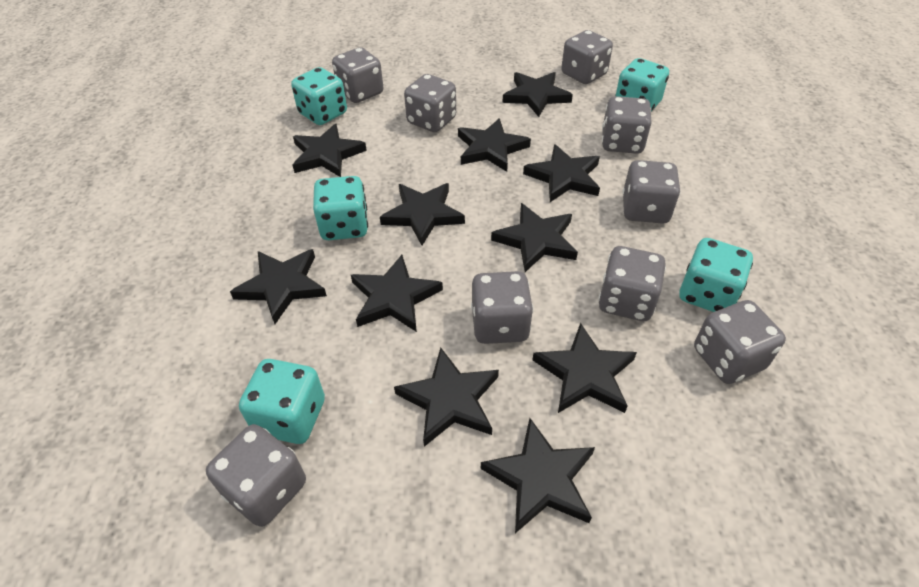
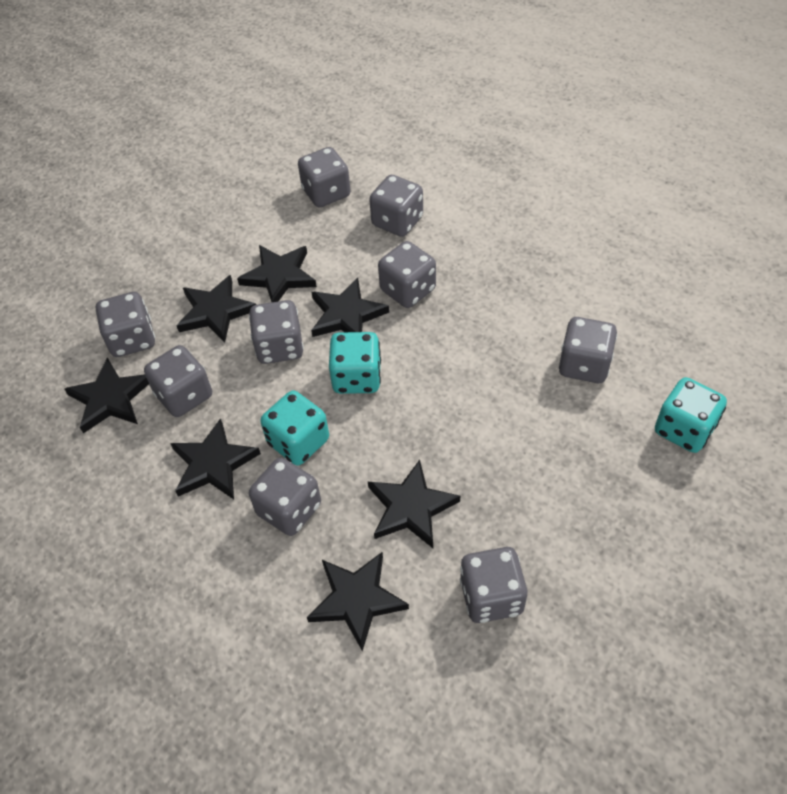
black star: 11 -> 7
turquoise dice: 5 -> 3

